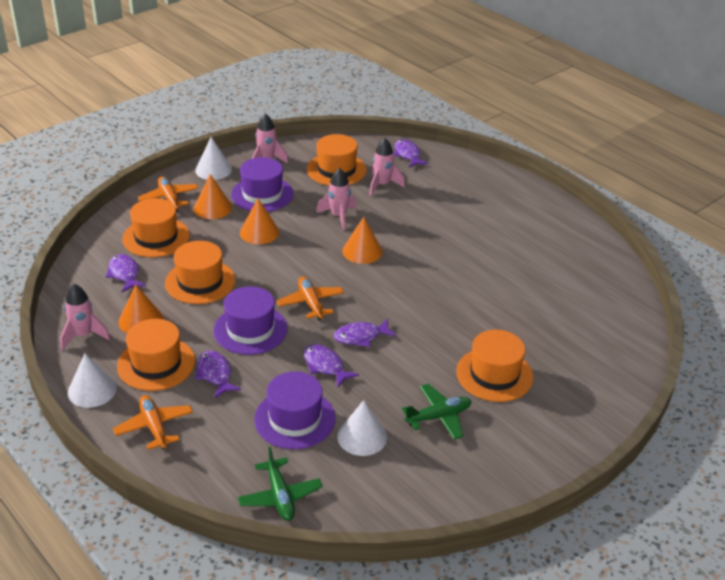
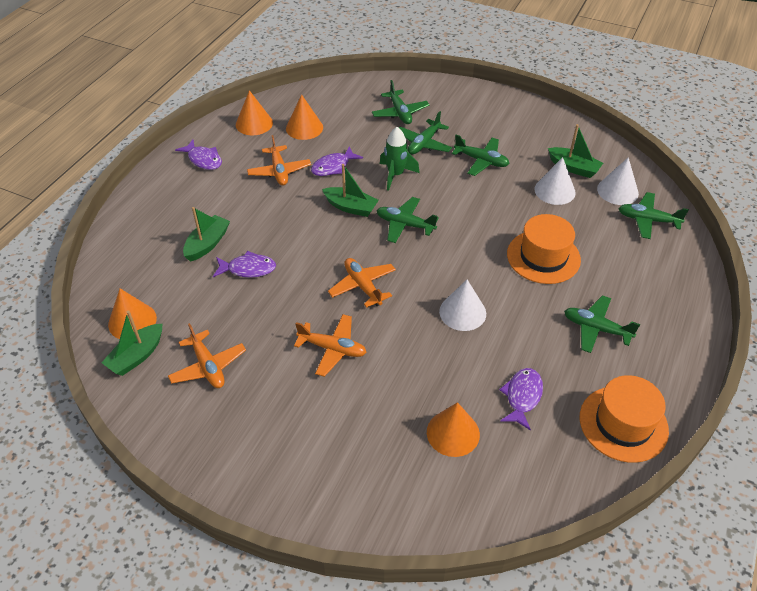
green boat: 0 -> 4
green plane: 2 -> 6
green rocket: 0 -> 1
orange hat: 5 -> 2
orange plane: 3 -> 4
pink rocket: 4 -> 0
purple fish: 5 -> 4
purple hat: 3 -> 0

